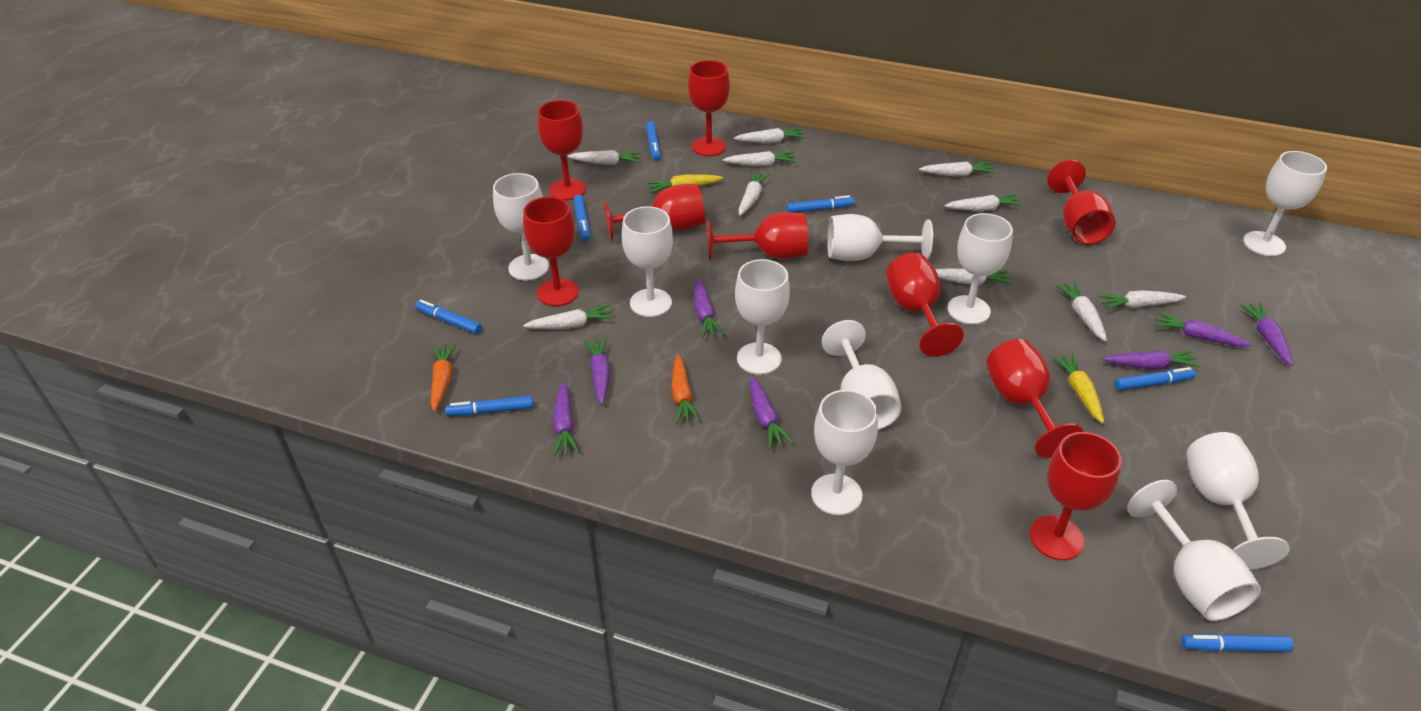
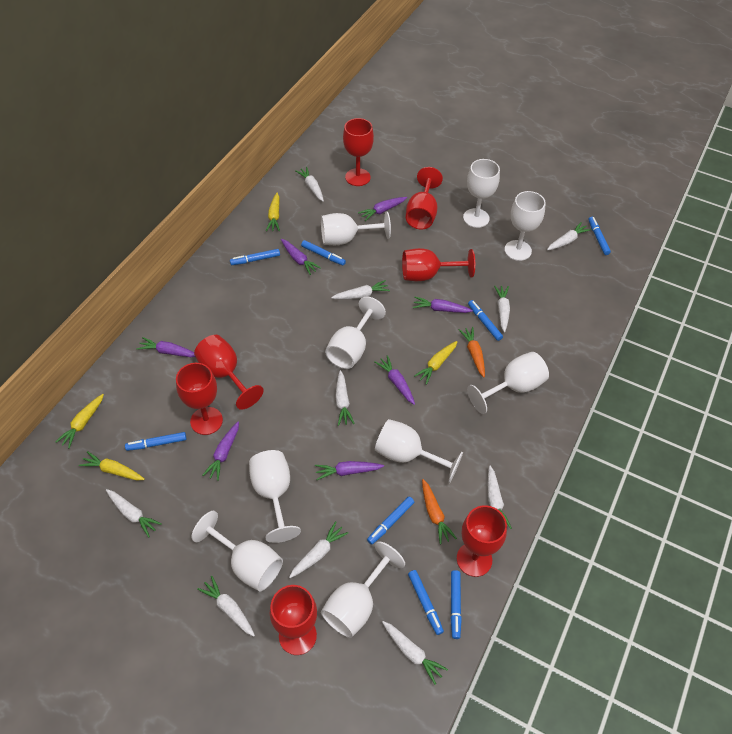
blue marker: 7 -> 8
red goblet: 9 -> 7
white goblet: 10 -> 9
yellow carrot: 2 -> 4

